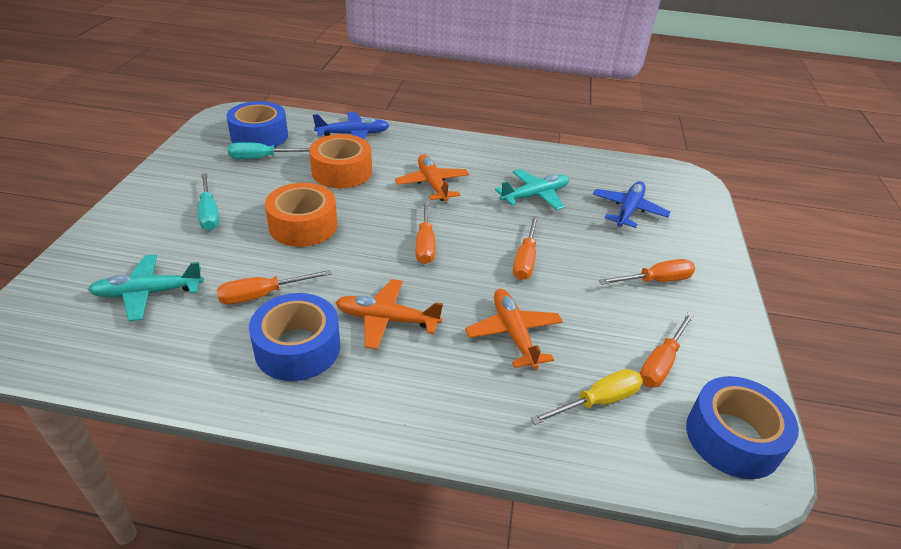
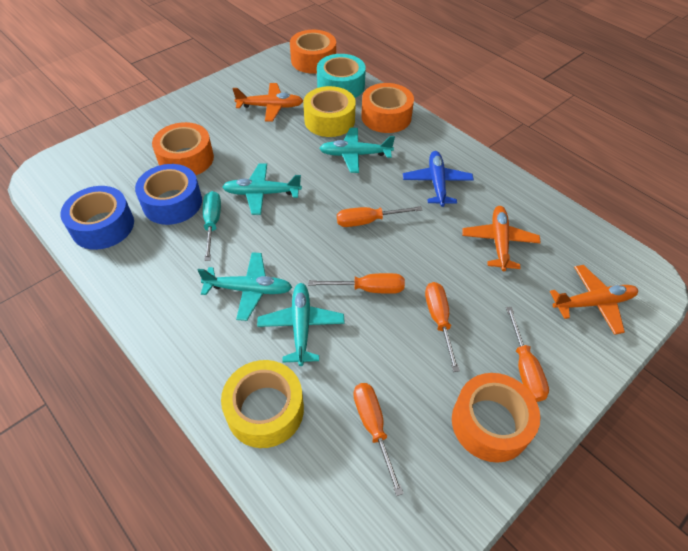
blue plane: 2 -> 1
blue tape: 3 -> 2
orange tape: 2 -> 4
turquoise plane: 2 -> 4
turquoise screwdriver: 2 -> 1
turquoise tape: 0 -> 1
yellow screwdriver: 1 -> 0
yellow tape: 0 -> 2

